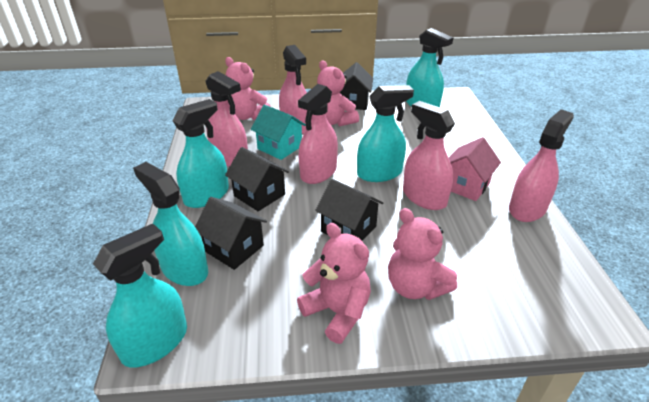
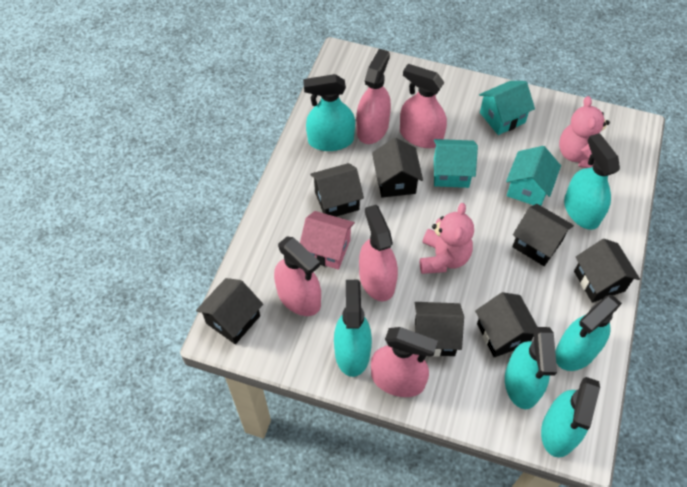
black house: 4 -> 7
pink teddy bear: 4 -> 2
turquoise house: 1 -> 3
turquoise spray bottle: 5 -> 6

